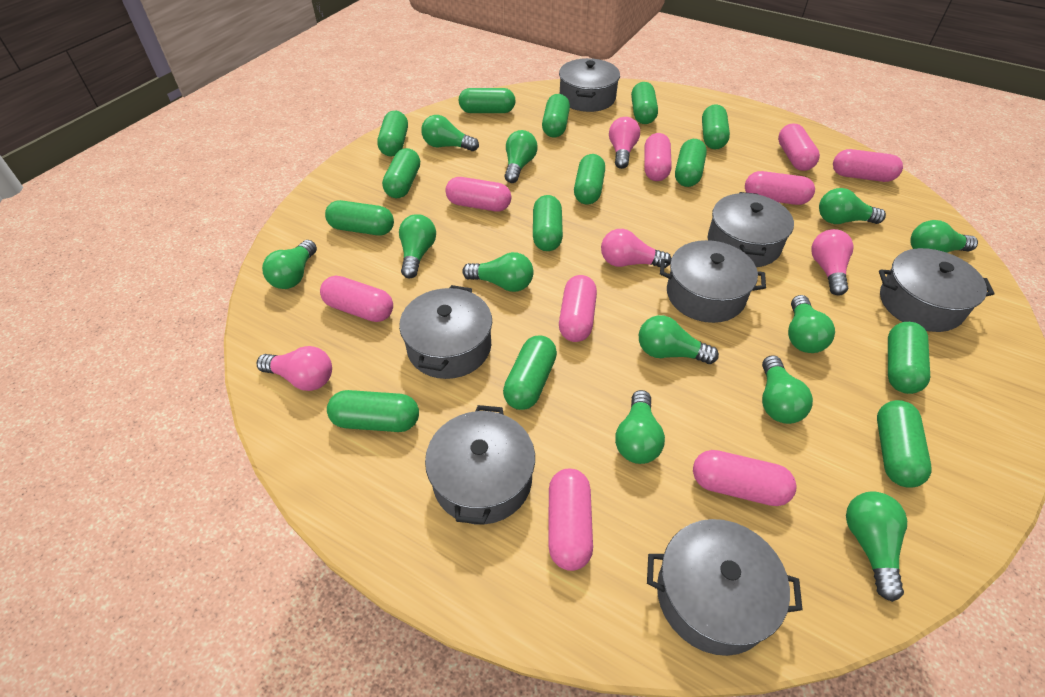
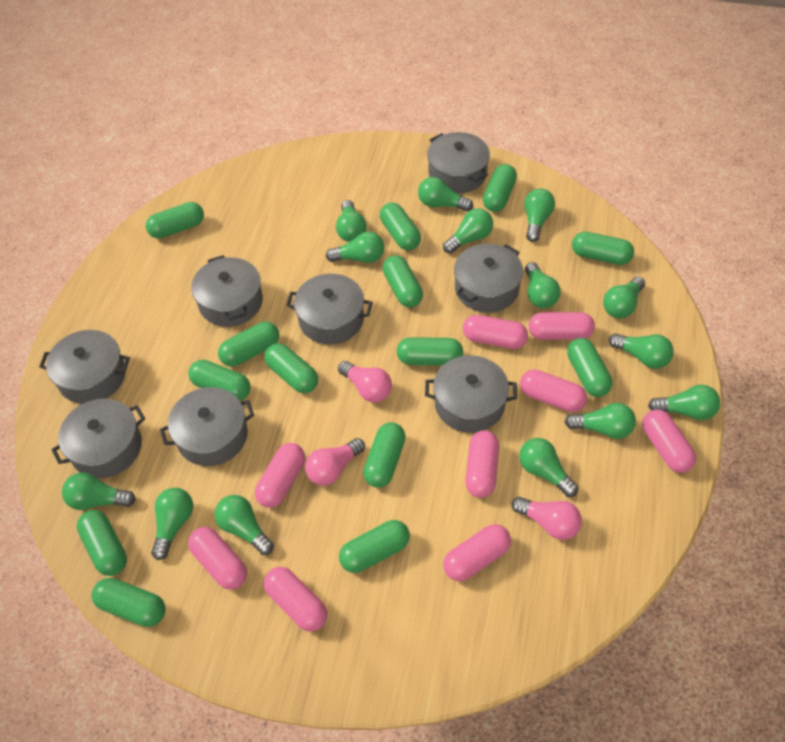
green light bulb: 12 -> 14
grey pot: 7 -> 8
pink light bulb: 4 -> 3

